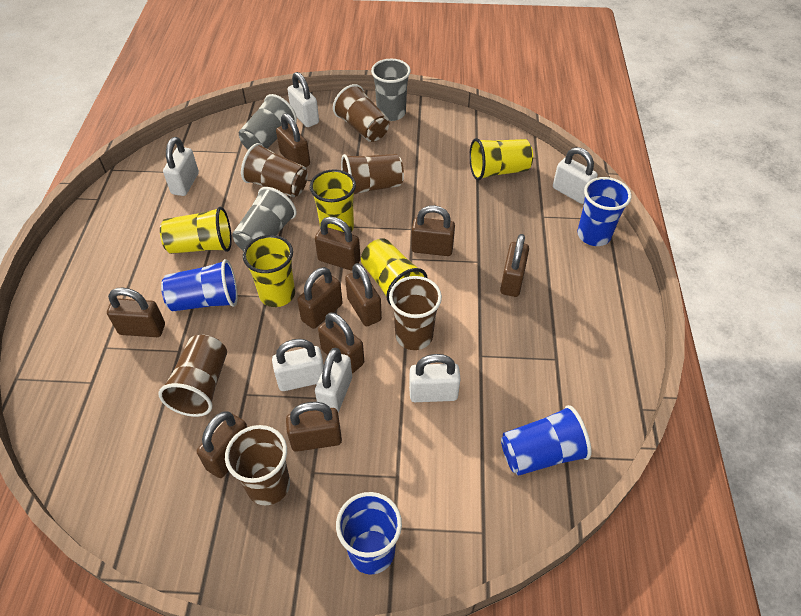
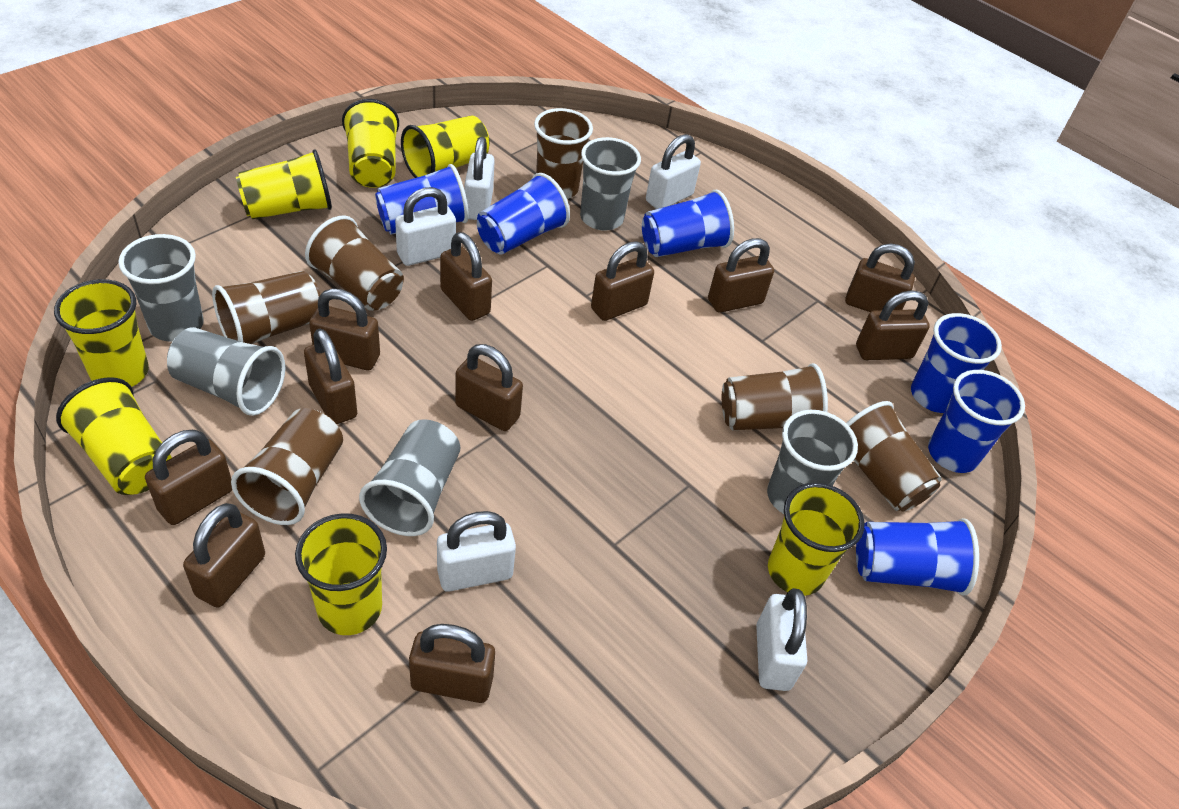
blue cup: 4 -> 6
brown padlock: 10 -> 11
grey cup: 3 -> 5
white padlock: 6 -> 5
yellow cup: 5 -> 7

